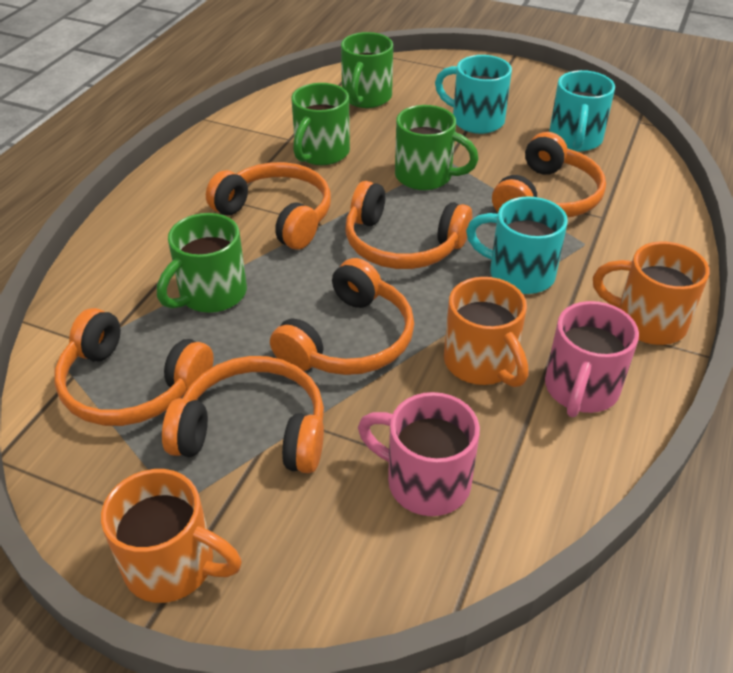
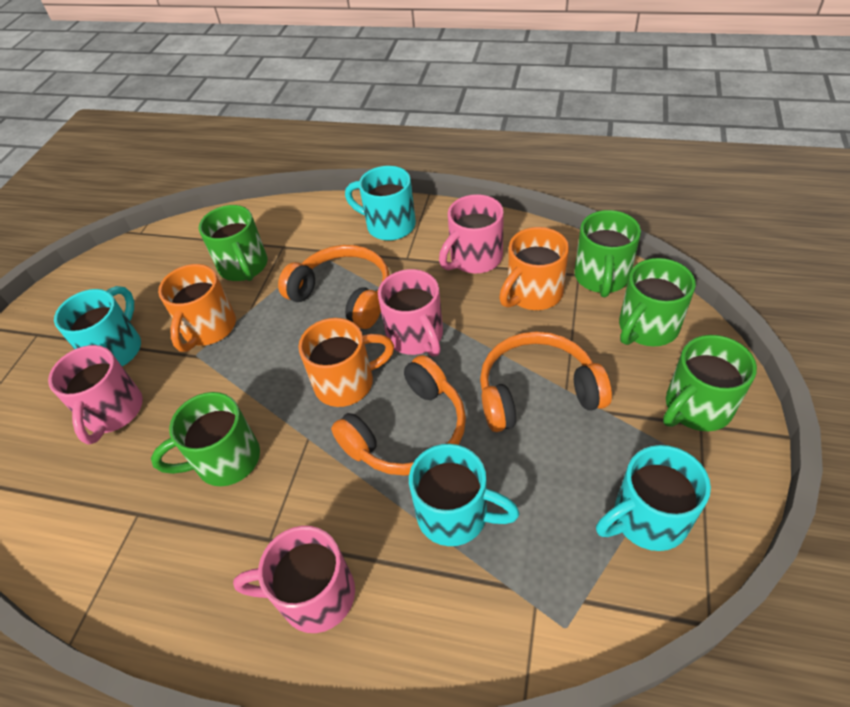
green mug: 4 -> 5
orange headphones: 6 -> 3
pink mug: 2 -> 4
turquoise mug: 3 -> 4

